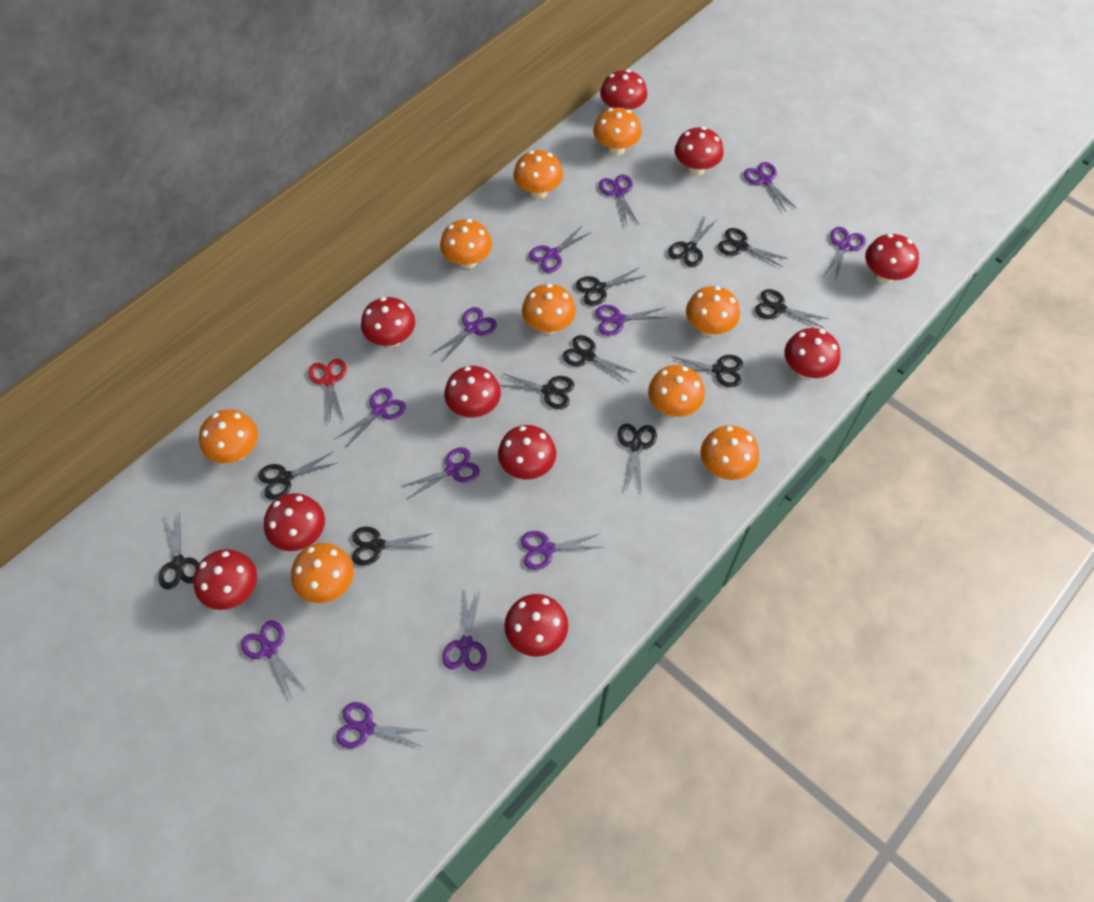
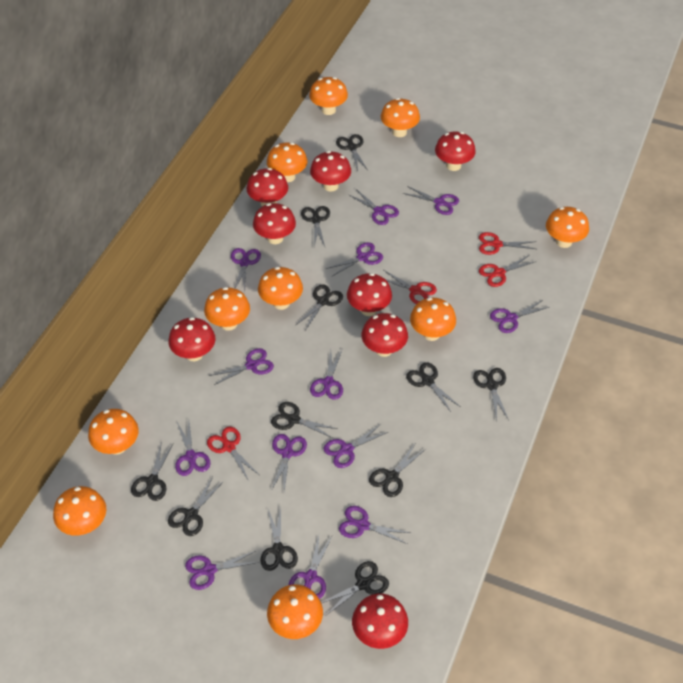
orange mushroom: 9 -> 10
purple scissors: 12 -> 13
red mushroom: 10 -> 8
red scissors: 1 -> 4

